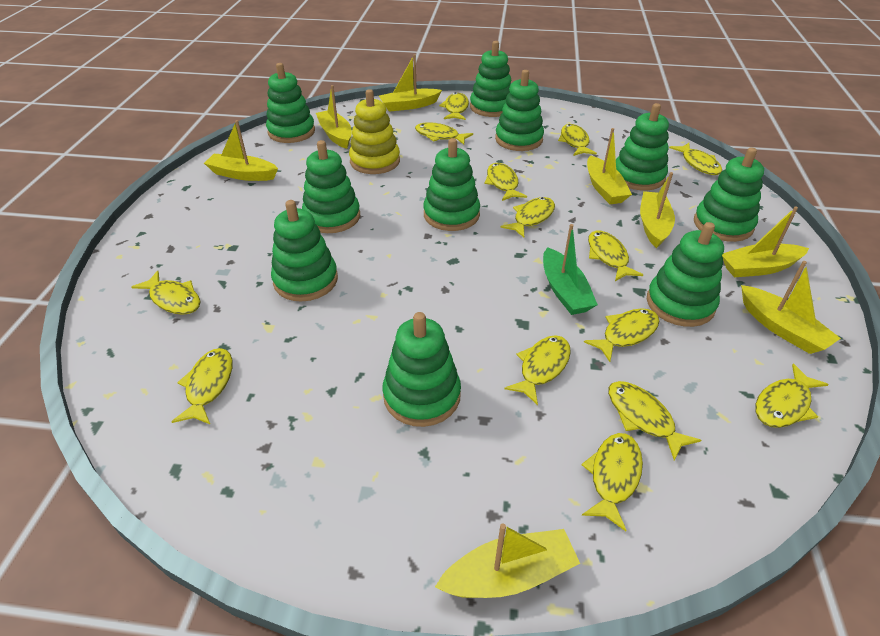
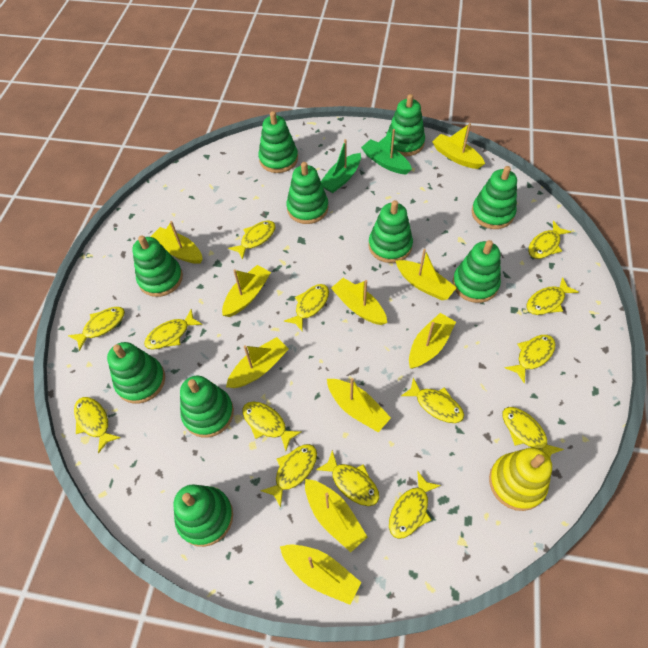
green boat: 1 -> 2
yellow boat: 8 -> 10

